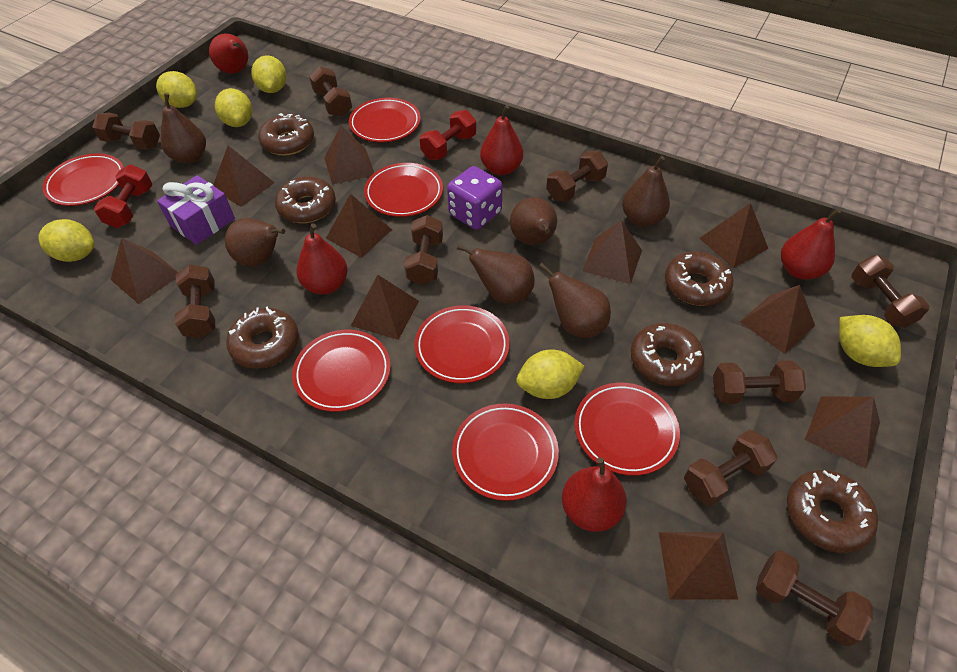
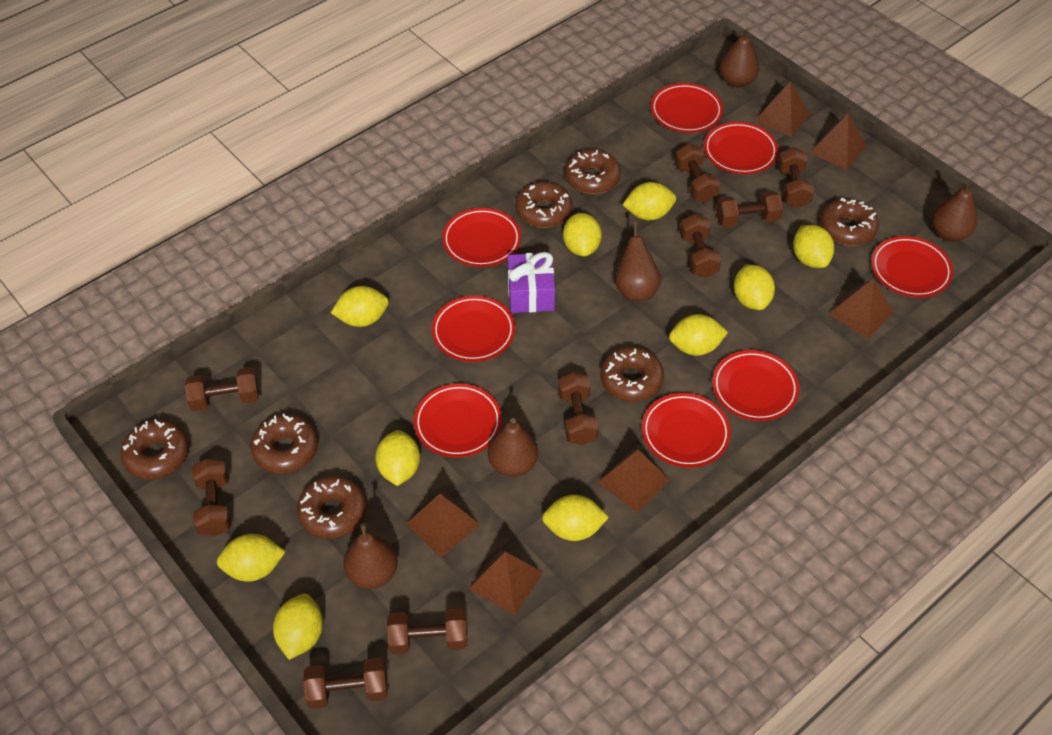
brown donut: 6 -> 7
brown pear: 6 -> 5
brown pyramid: 10 -> 6
purple dice: 1 -> 0
red dumbbell: 2 -> 0
red pear: 5 -> 0
red plate: 7 -> 8
yellow lemon: 6 -> 10

